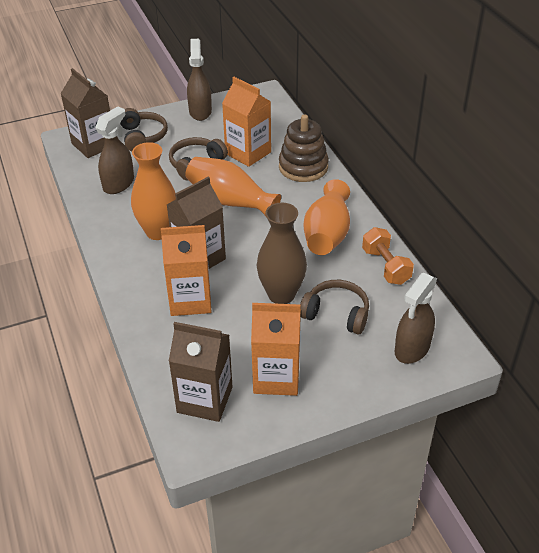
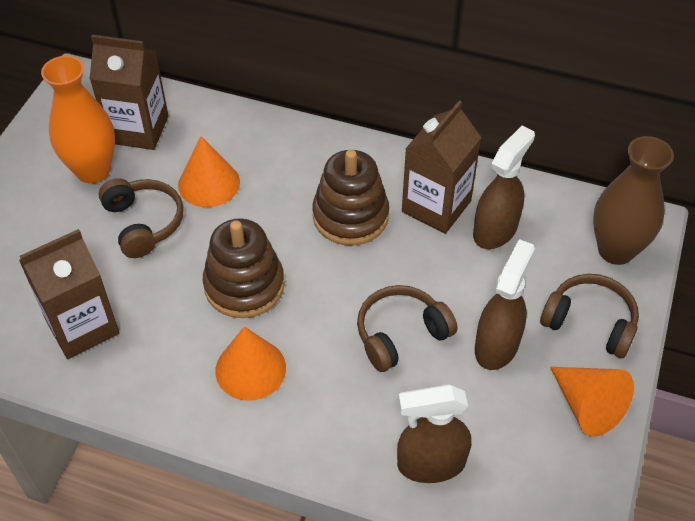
brown stacking toy: 1 -> 2
orange carton: 3 -> 0
orange cone: 0 -> 3
orange dumbbell: 1 -> 0
orange vase: 3 -> 1

